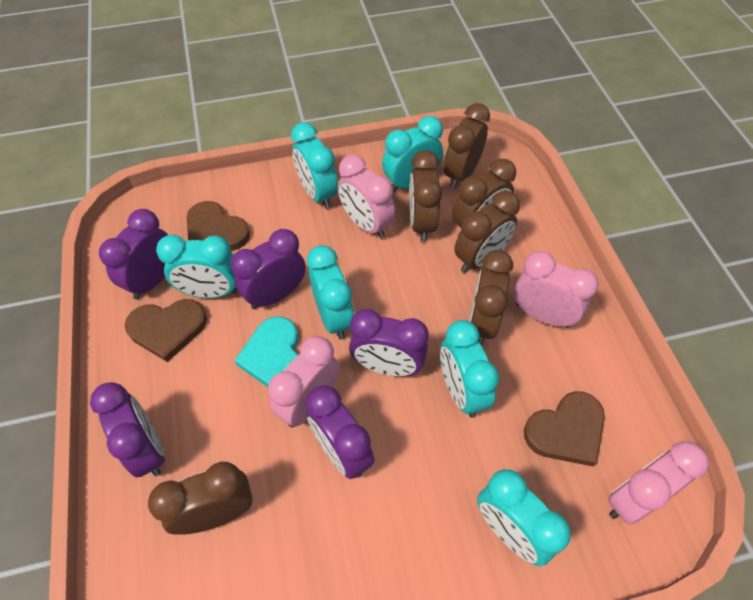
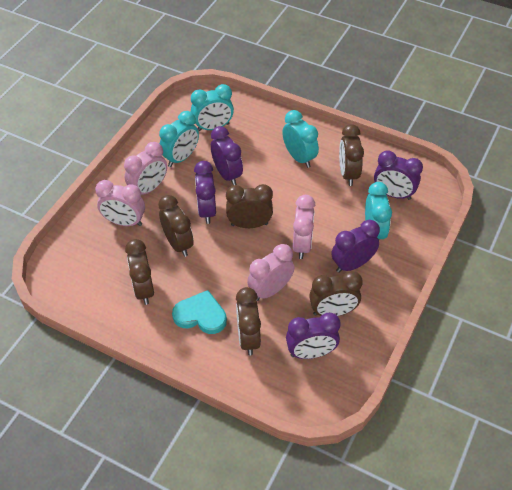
brown heart: 3 -> 0
turquoise clock: 6 -> 4

